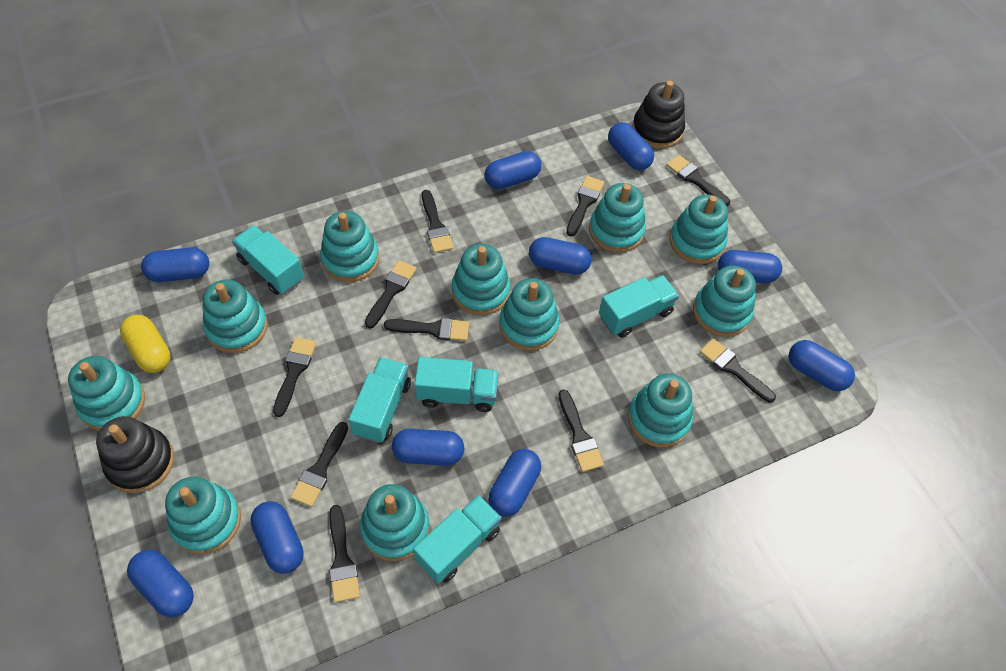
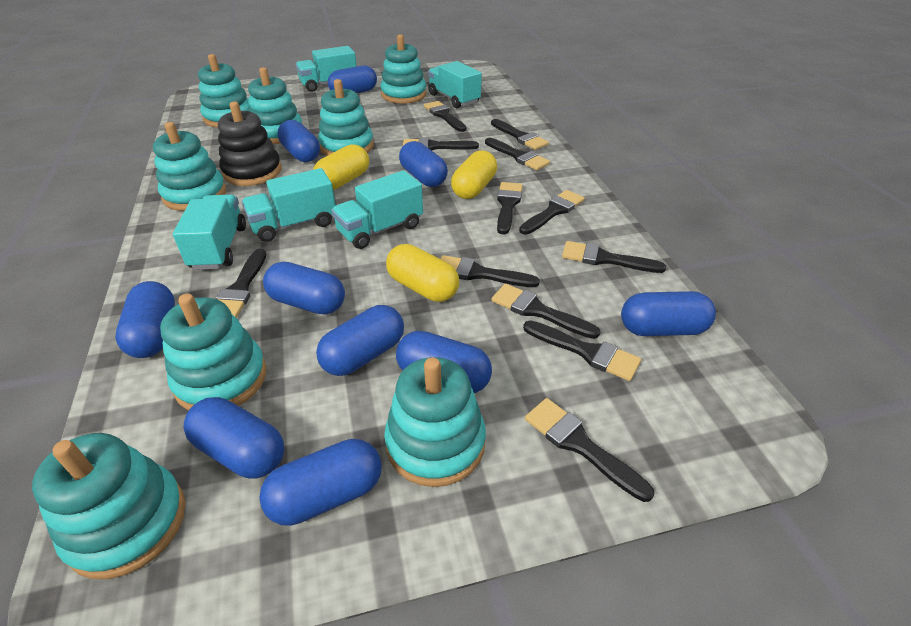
black brush: 10 -> 12
black stacking toy: 2 -> 1
turquoise stacking toy: 11 -> 8
yellow capsule: 1 -> 3

